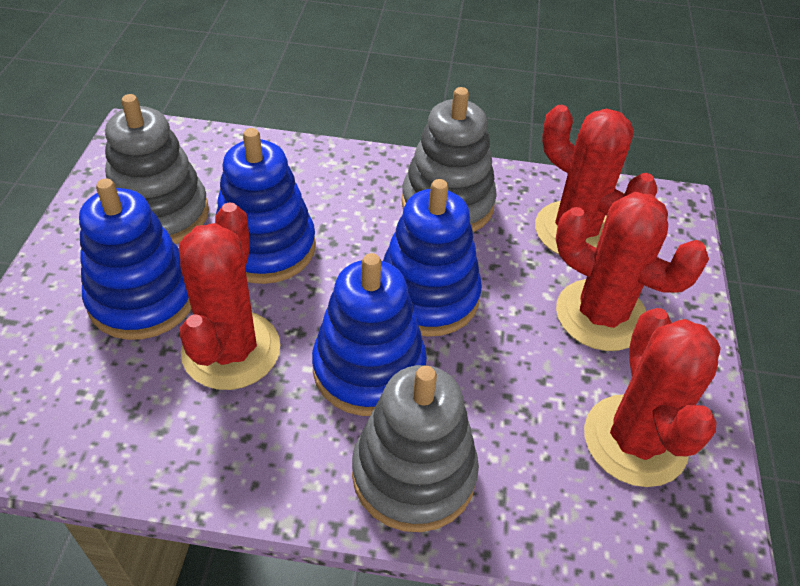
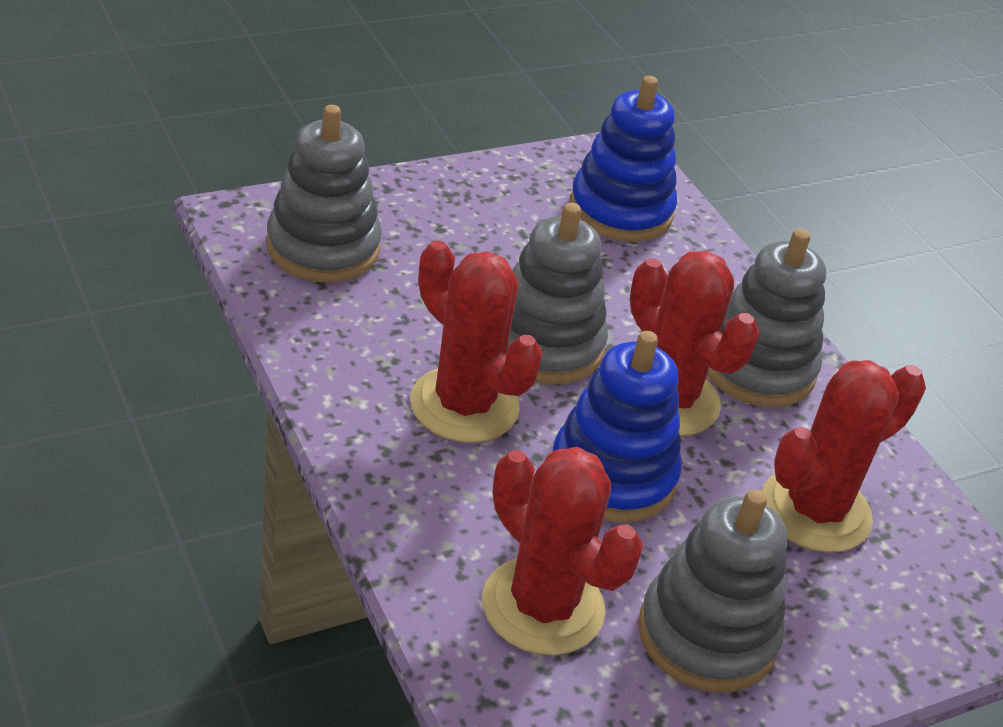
blue stacking toy: 4 -> 2
grey stacking toy: 3 -> 4

